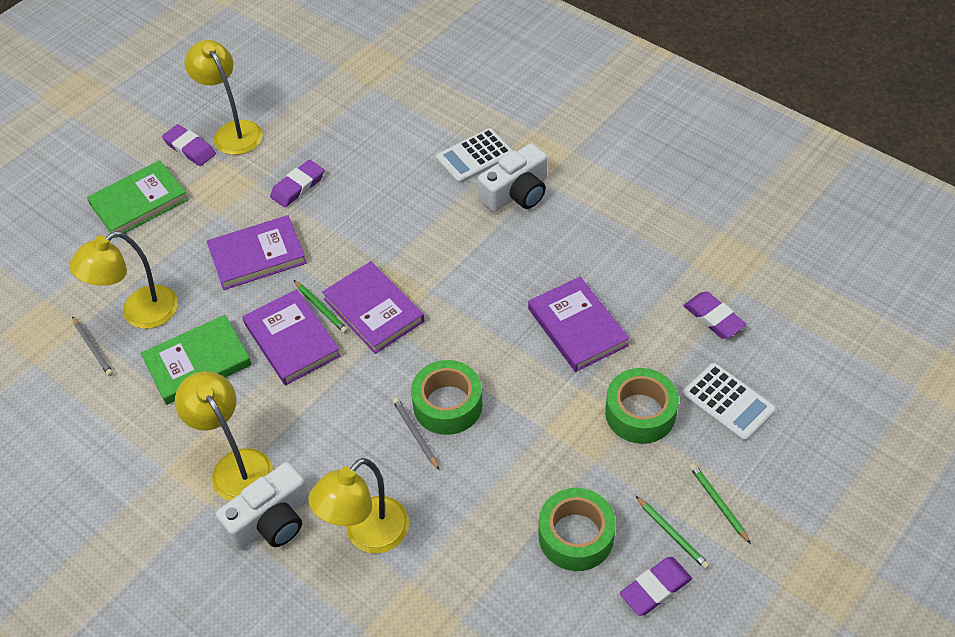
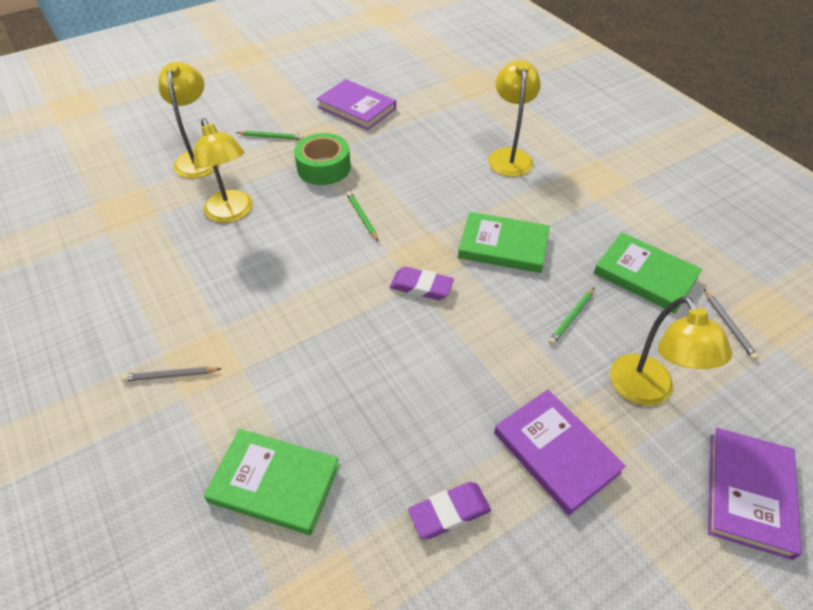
green book: 2 -> 3
green tape: 3 -> 1
purple book: 4 -> 3
purple eraser: 4 -> 2
white calculator: 2 -> 0
white camera: 2 -> 0

